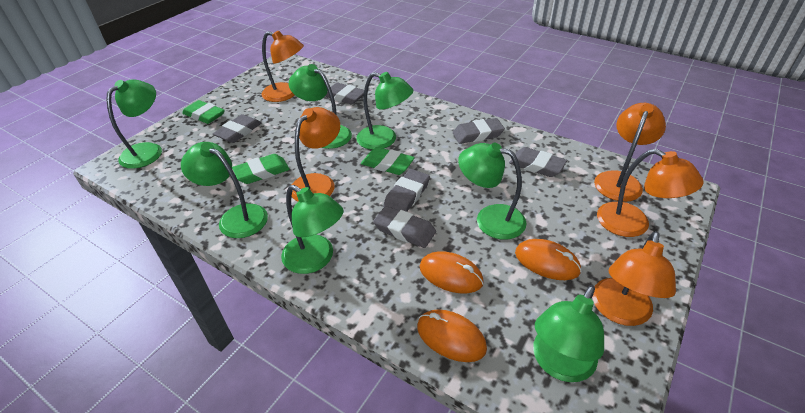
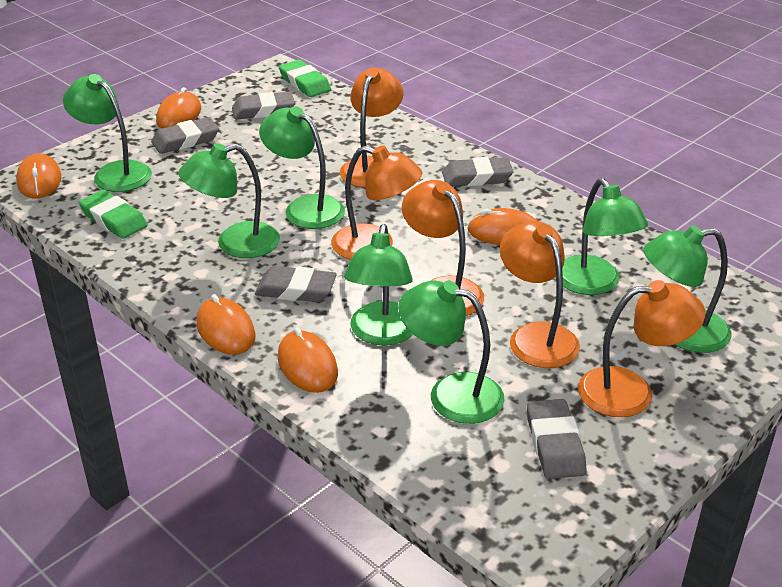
green eraser: 3 -> 2
grey eraser: 6 -> 5
orange mouse: 3 -> 5

